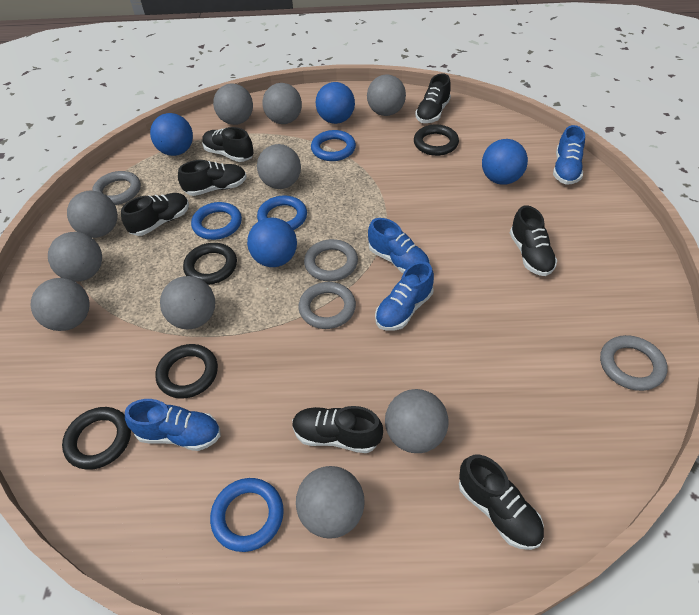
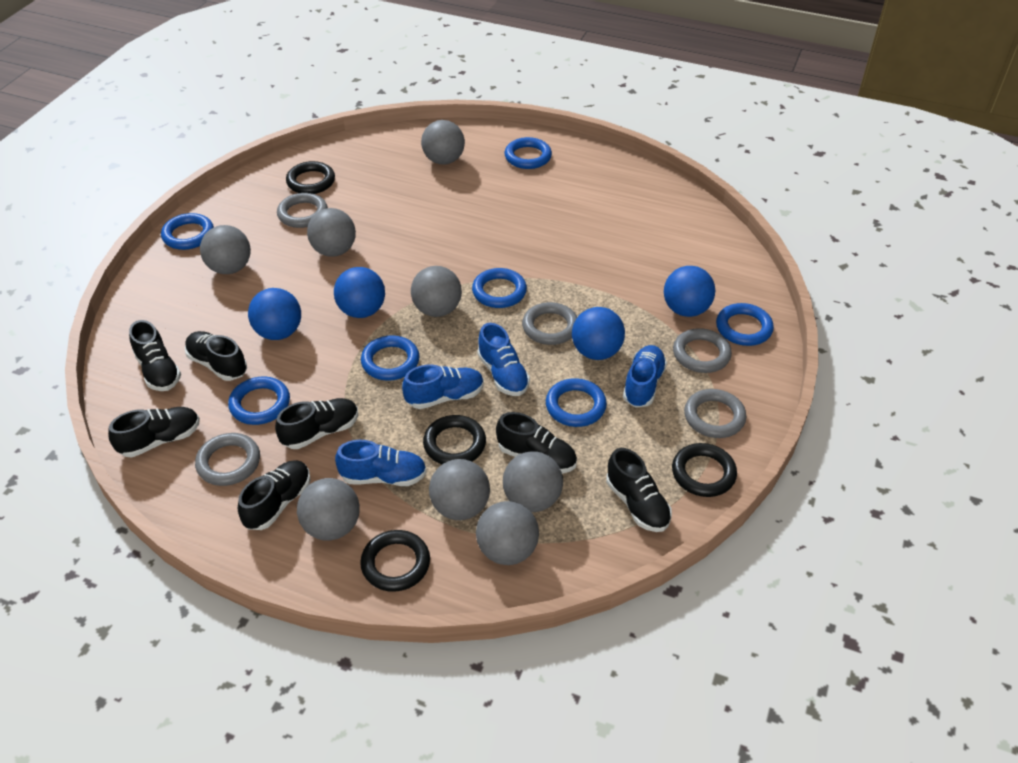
blue ring: 4 -> 7
grey ball: 10 -> 8
grey ring: 4 -> 5

